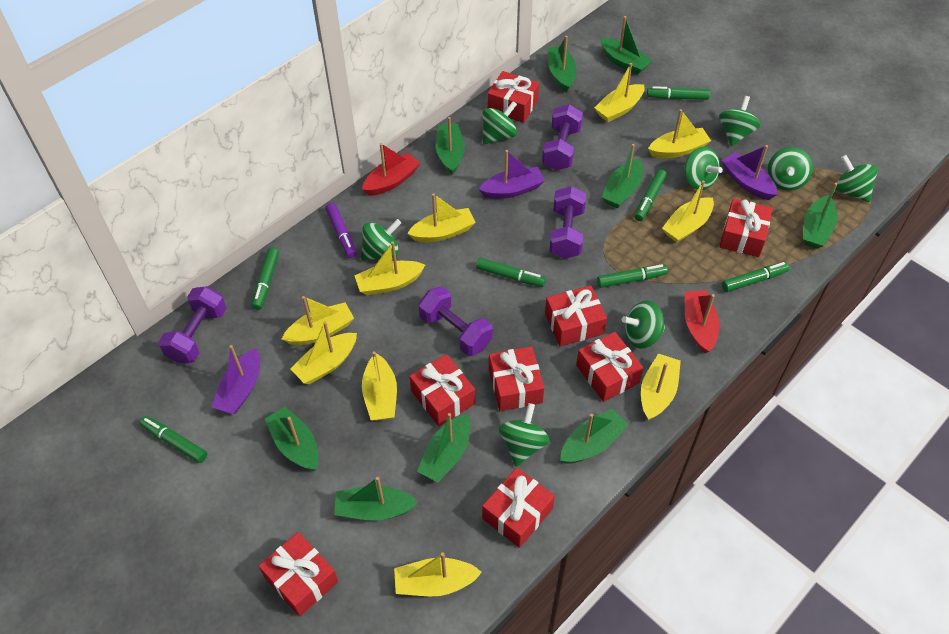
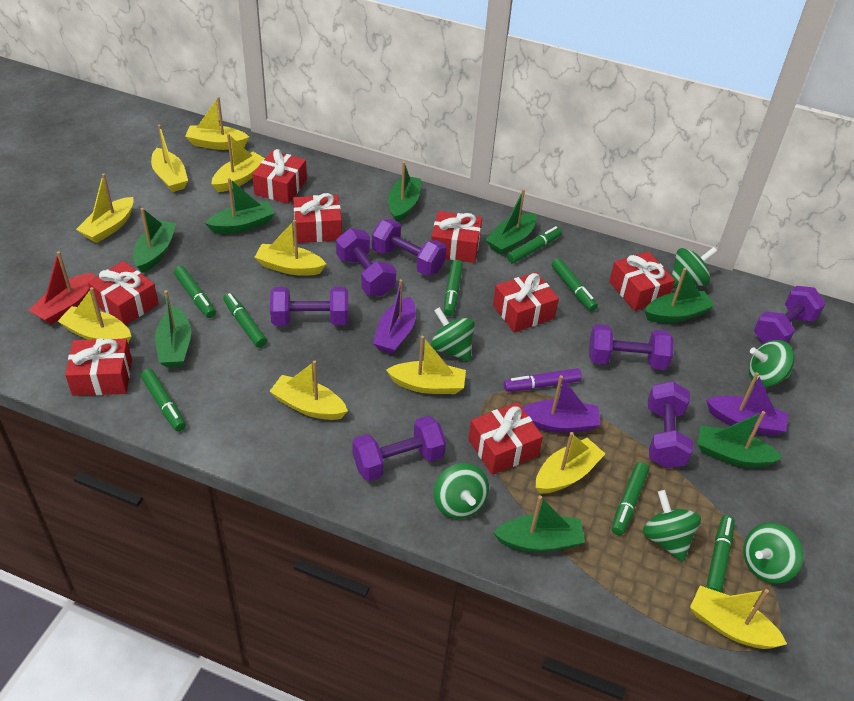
green boat: 9 -> 8
green marker: 7 -> 8
green spinning top: 8 -> 6
purple dumbbell: 4 -> 7
red boat: 2 -> 1

